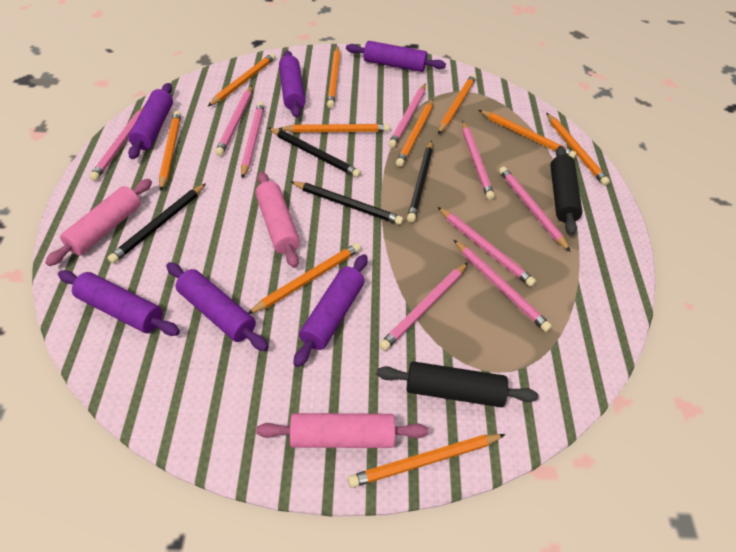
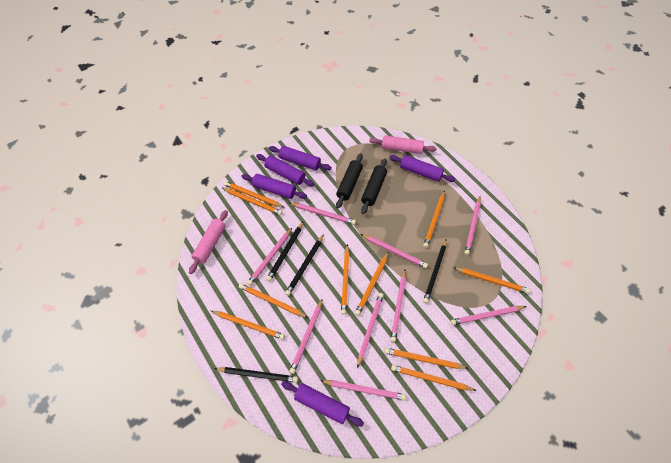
pink rolling pin: 3 -> 2
purple rolling pin: 6 -> 5

